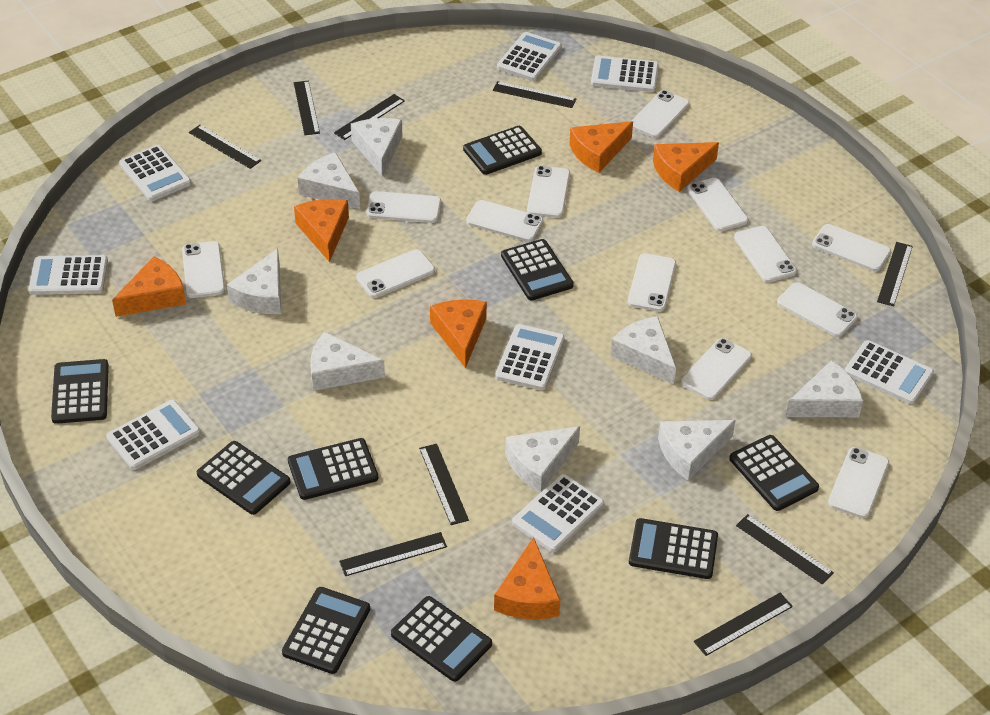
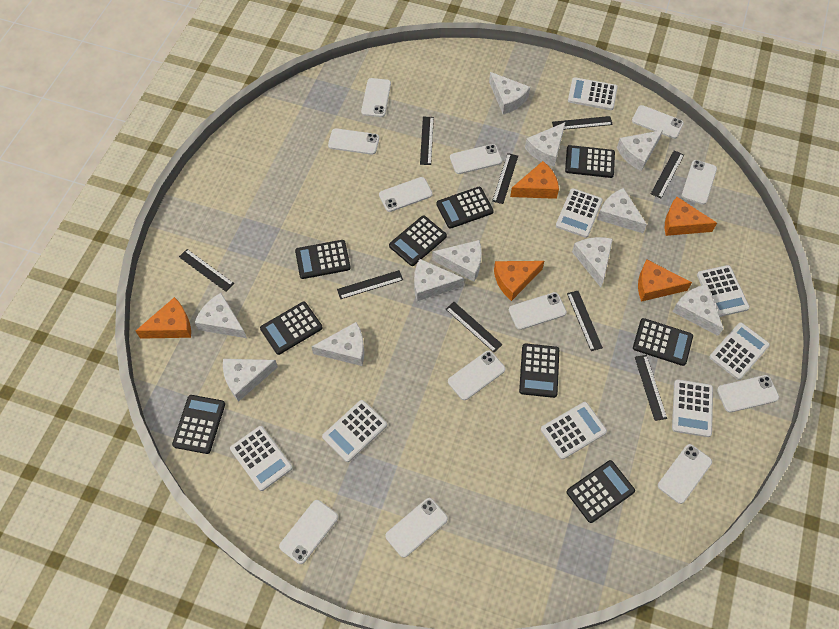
orange cheese: 6 -> 5
white cheese: 8 -> 11
white phone: 13 -> 12

